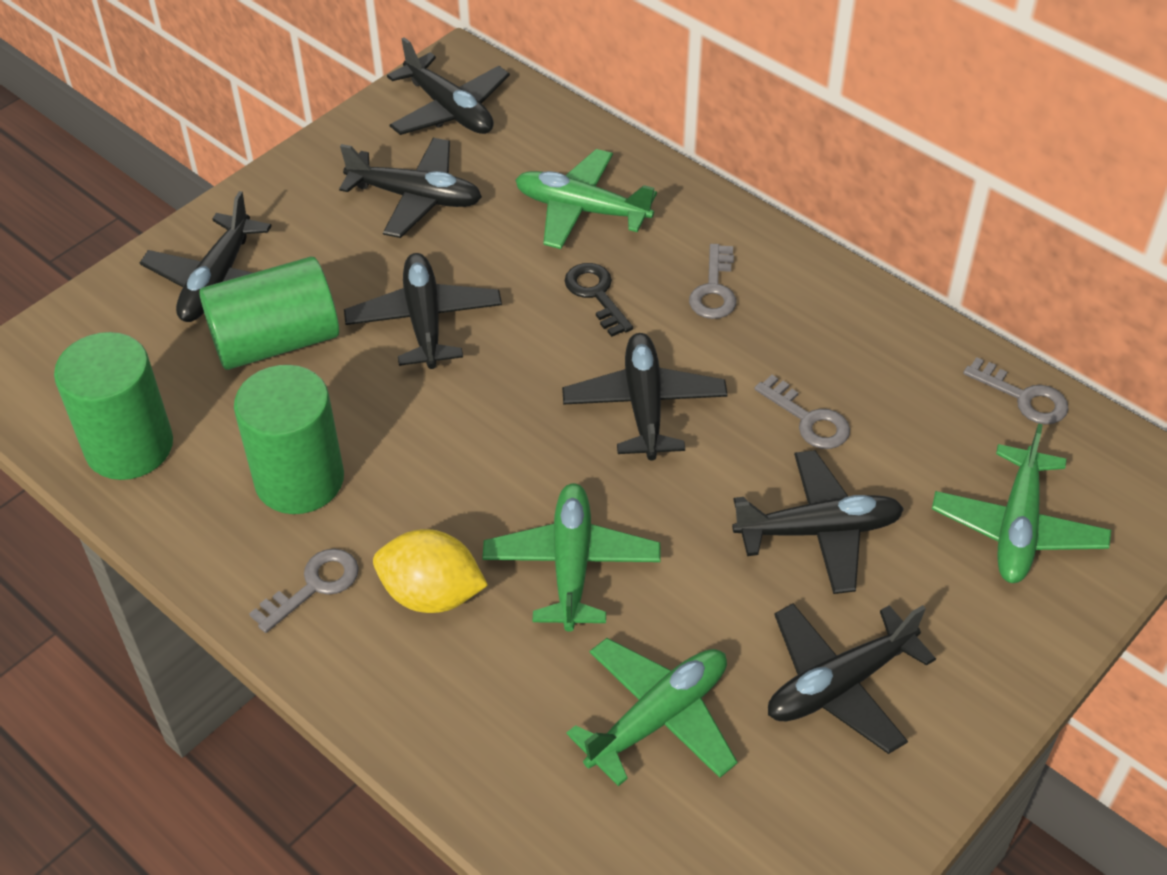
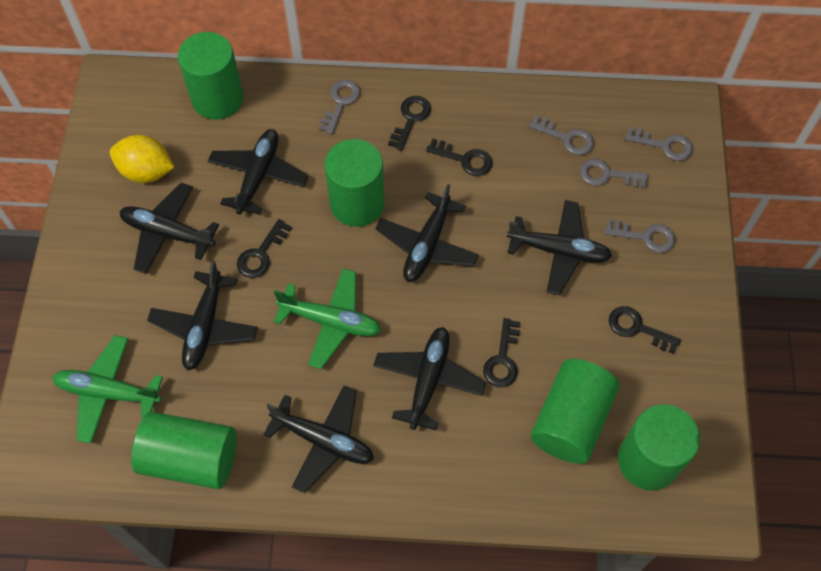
black key: 1 -> 5
green cylinder: 3 -> 5
green plane: 4 -> 2
grey key: 4 -> 5

